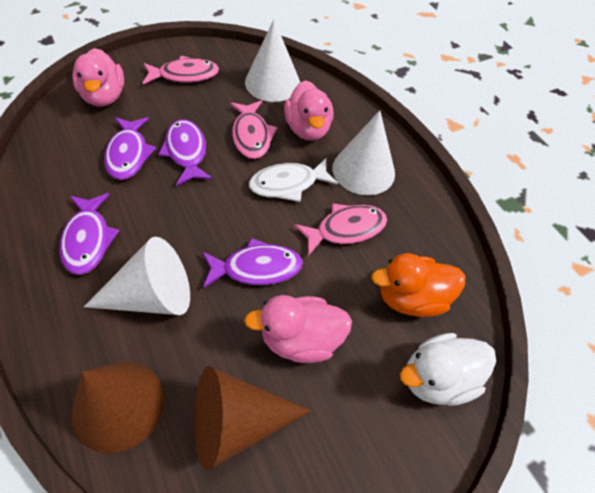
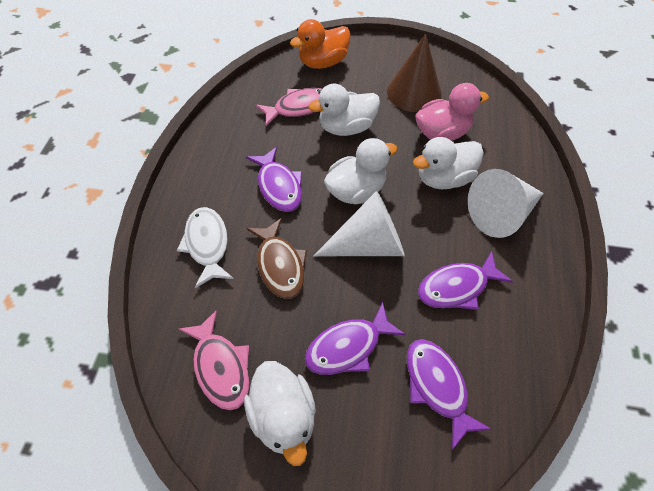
brown cone: 2 -> 1
brown fish: 0 -> 1
pink duck: 3 -> 1
pink fish: 3 -> 2
white cone: 3 -> 2
white duck: 1 -> 4

